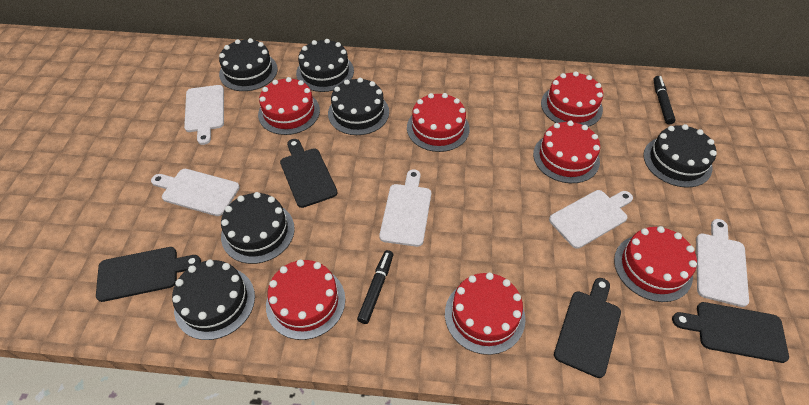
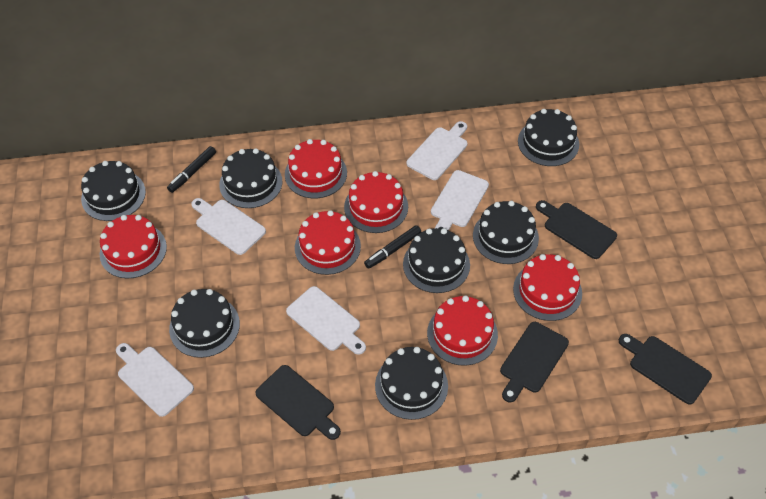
black cake: 6 -> 7
red cake: 7 -> 6

